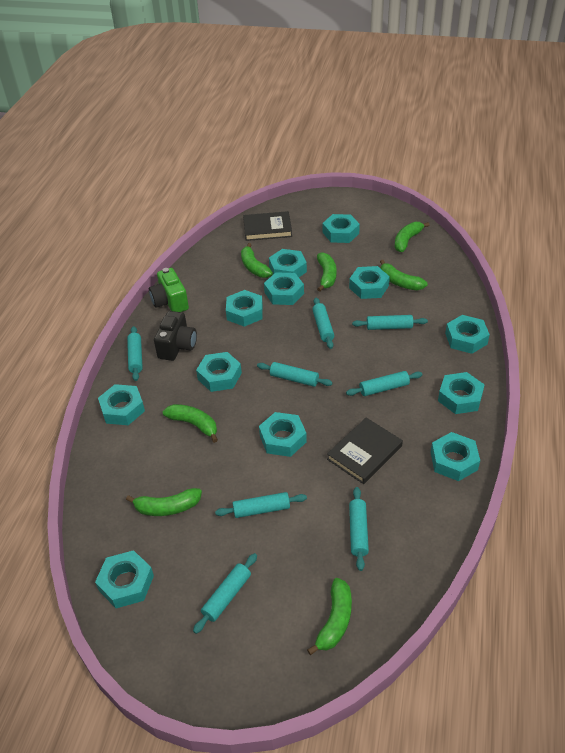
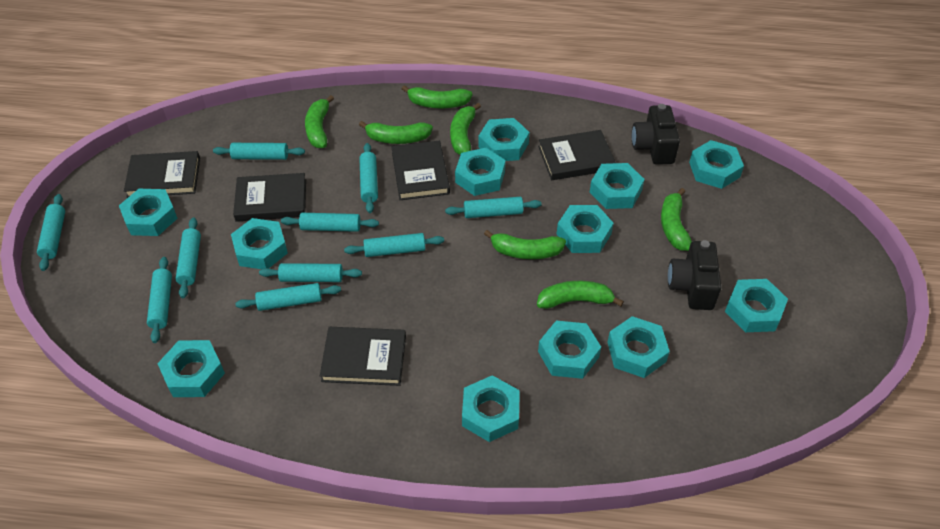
black book: 2 -> 5
black camera: 1 -> 2
green camera: 1 -> 0
turquoise rolling pin: 8 -> 10

